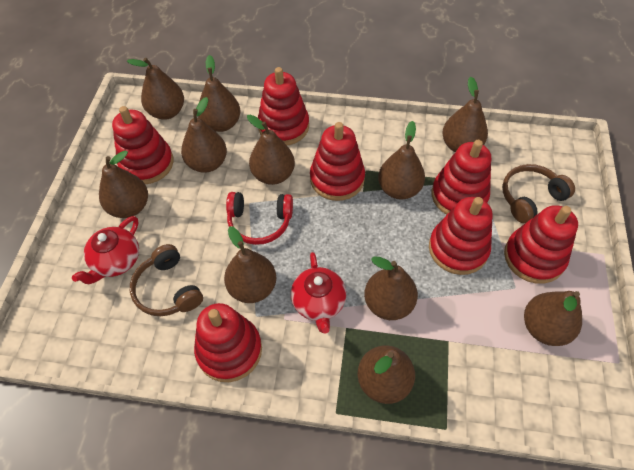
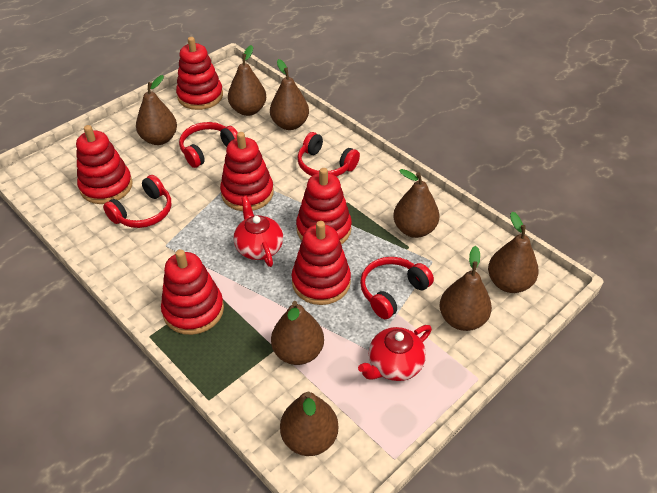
brown headphones: 2 -> 0
brown pear: 11 -> 8
red headphones: 1 -> 4
red stacking toy: 7 -> 6

